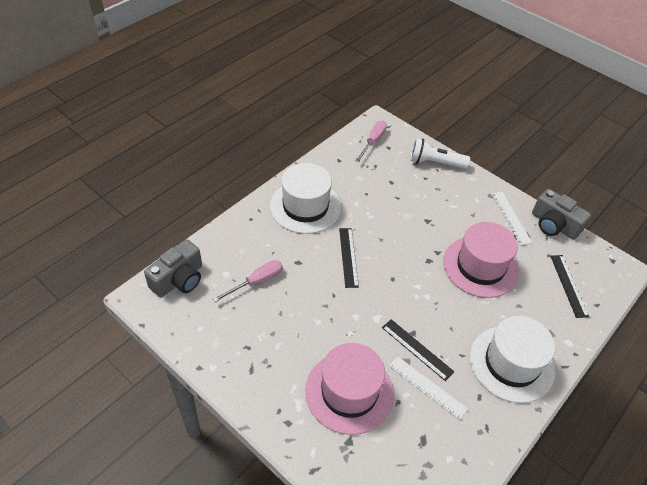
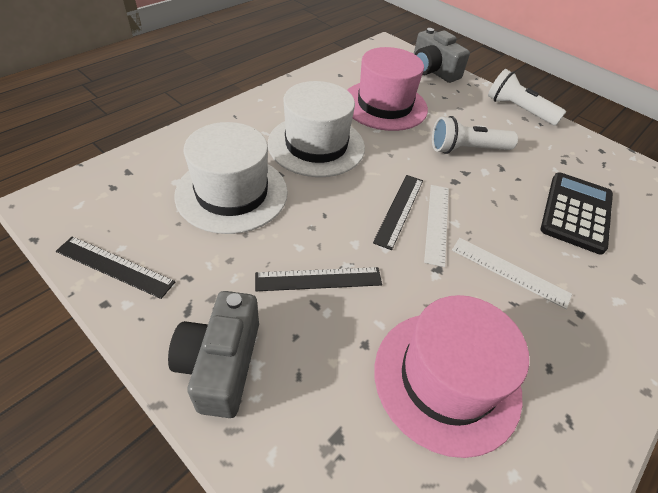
black calculator: 0 -> 1
pink screwdriver: 2 -> 0
white flashlight: 1 -> 2

